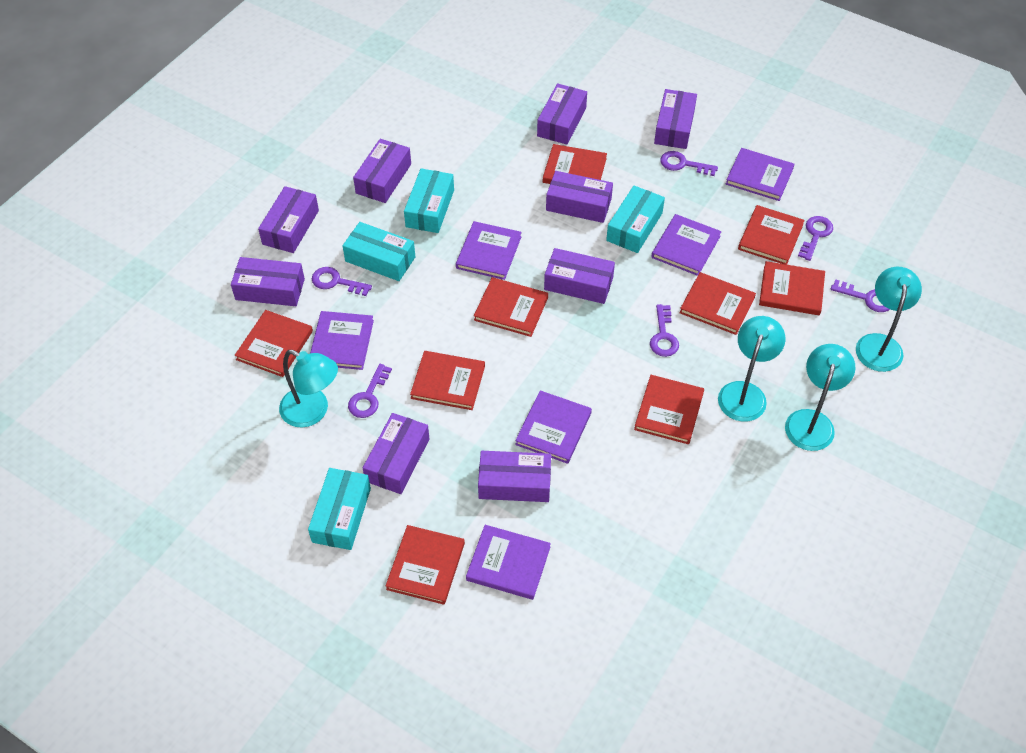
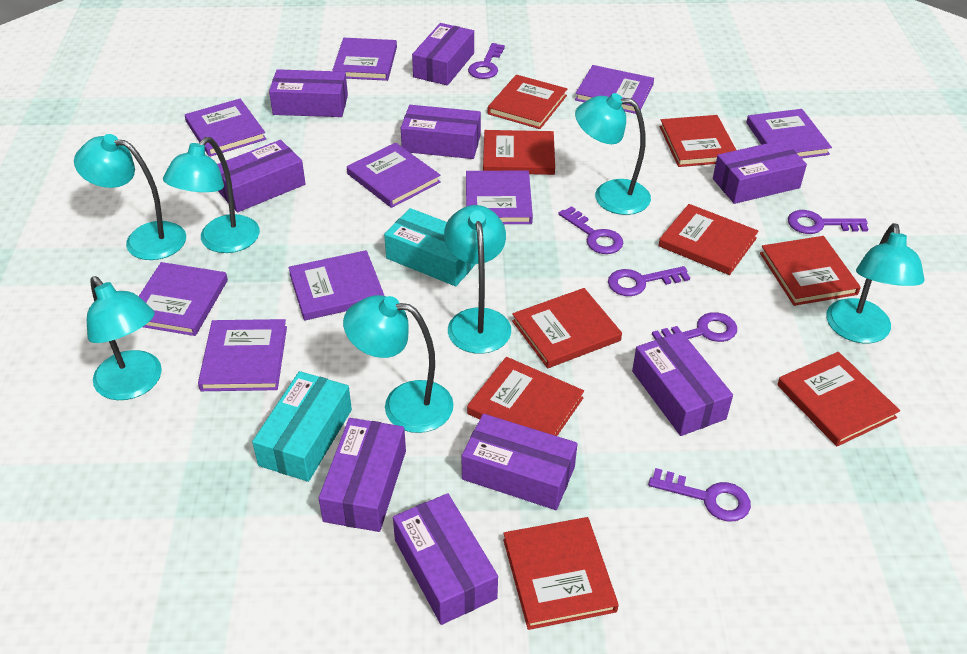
purple book: 6 -> 9
turquoise box: 4 -> 2
turquoise lamp: 4 -> 7

